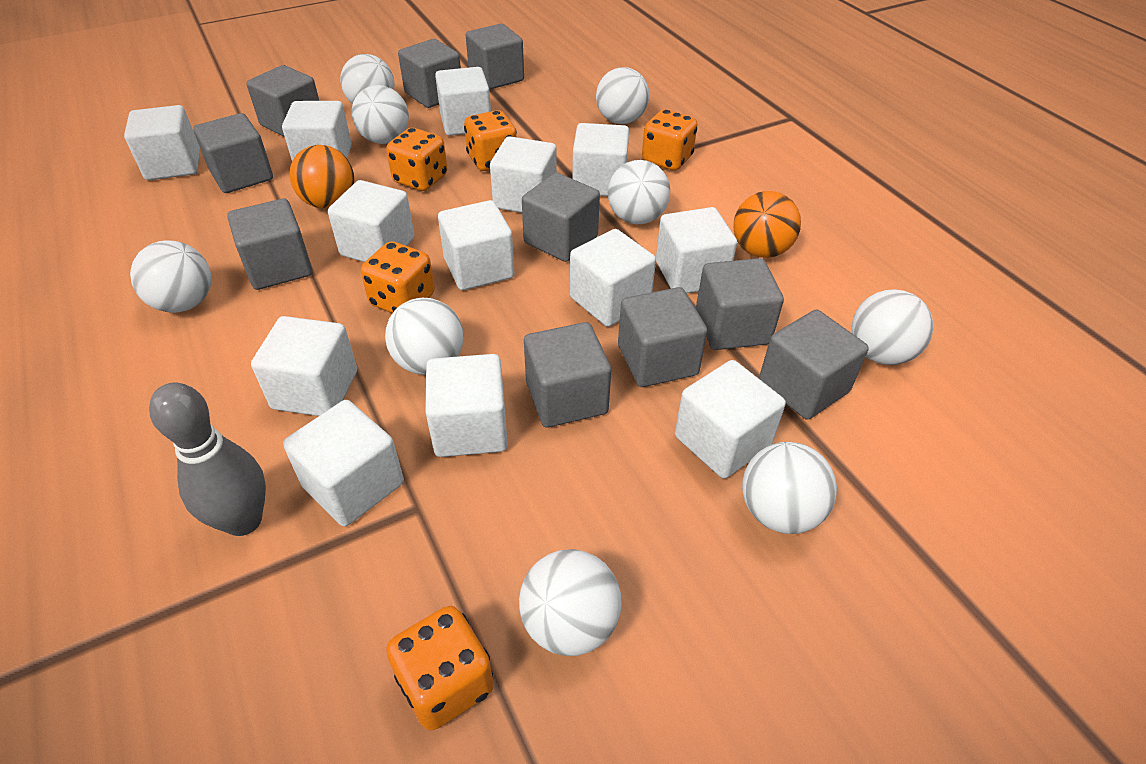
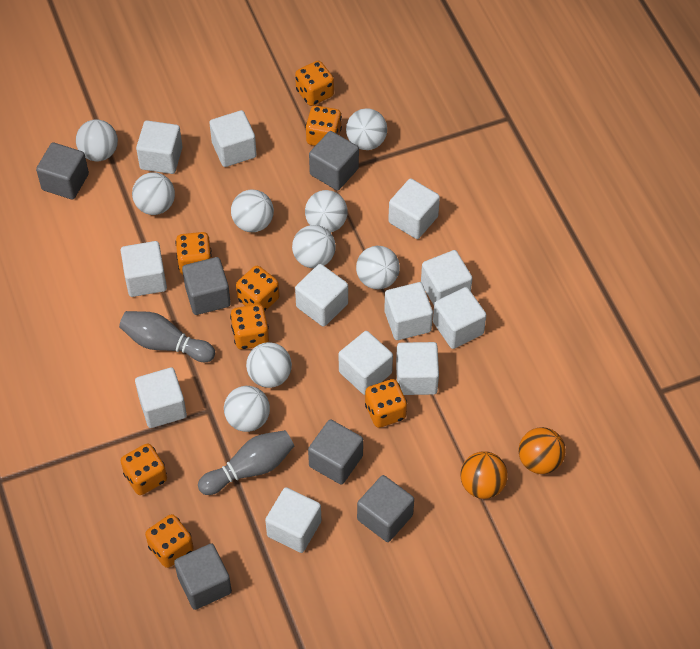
grey bowling pin: 1 -> 2
grey cube: 10 -> 6
orange dice: 5 -> 8
white cube: 13 -> 12

